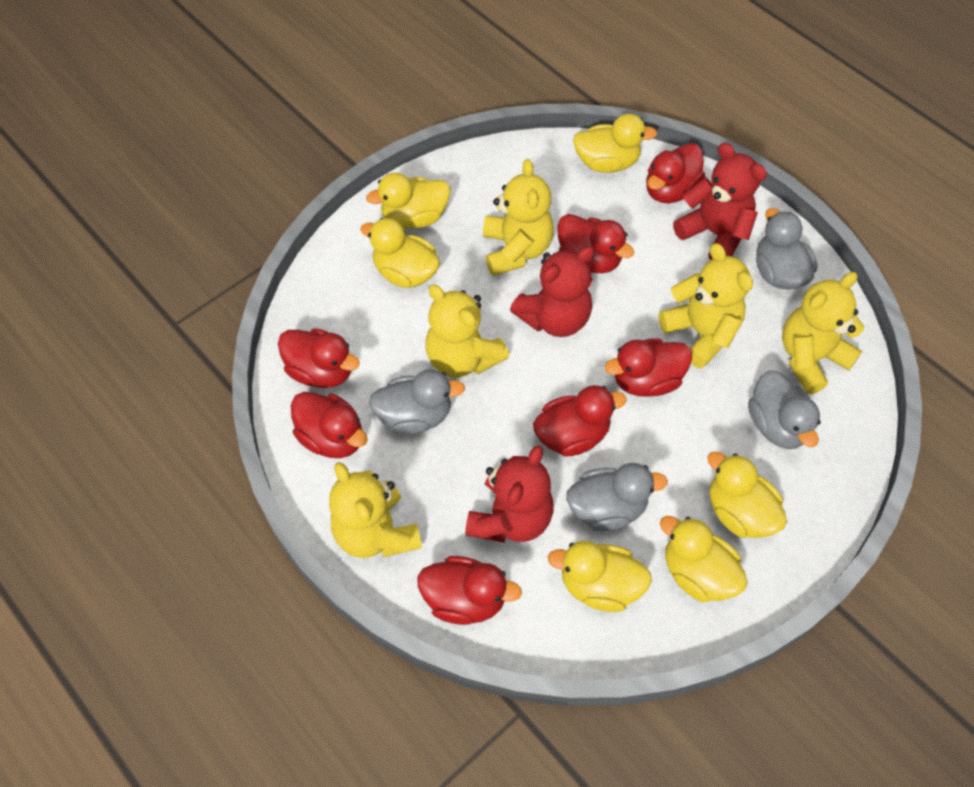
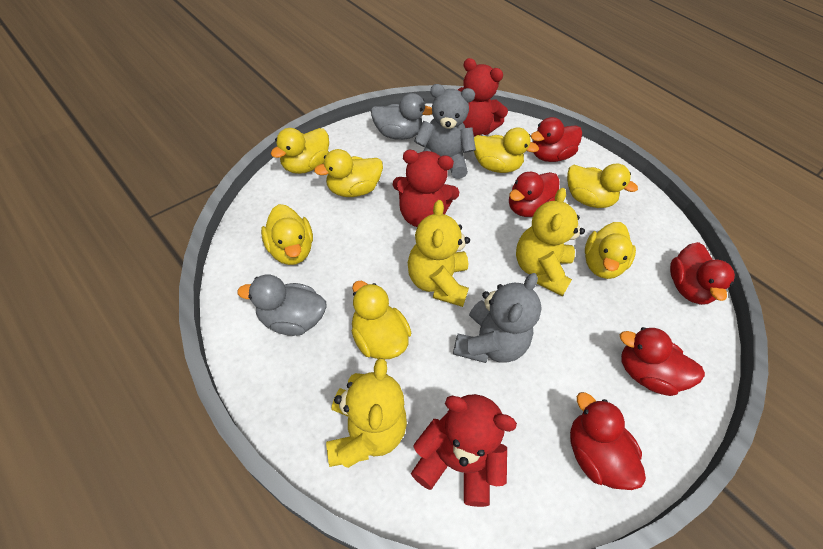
grey duck: 4 -> 2
grey teddy bear: 0 -> 2
red duck: 7 -> 5
yellow duck: 6 -> 7
yellow teddy bear: 5 -> 3

